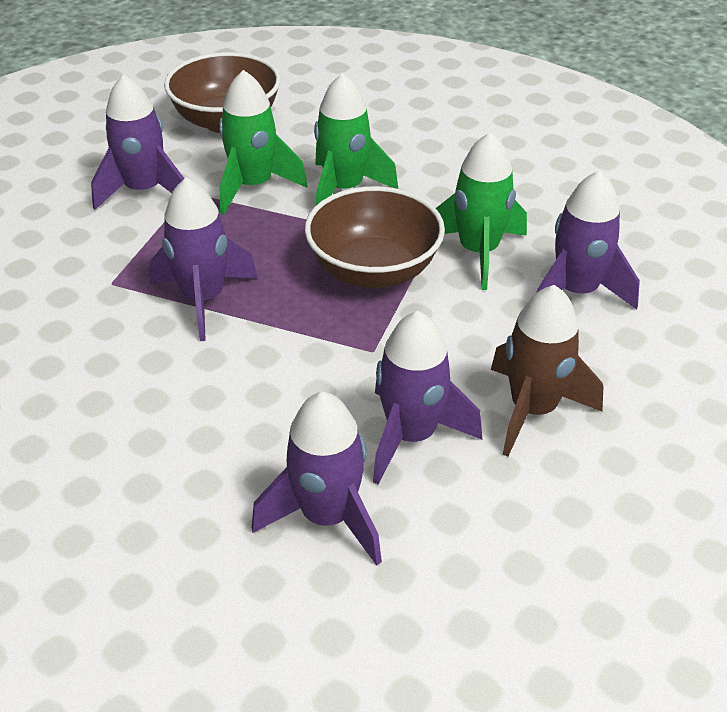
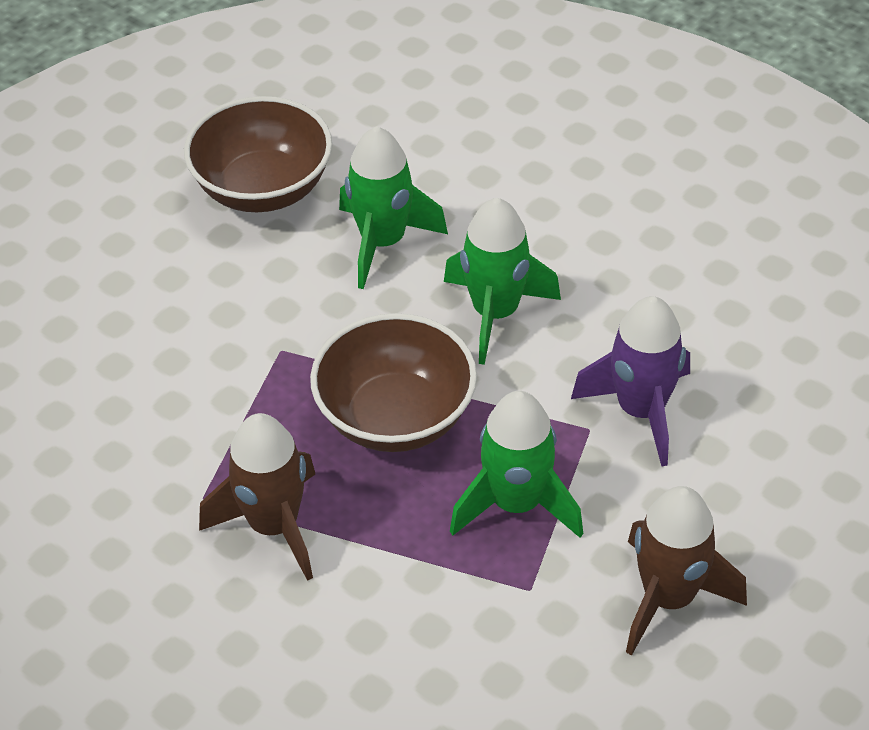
brown rocket: 1 -> 2
purple rocket: 5 -> 1

